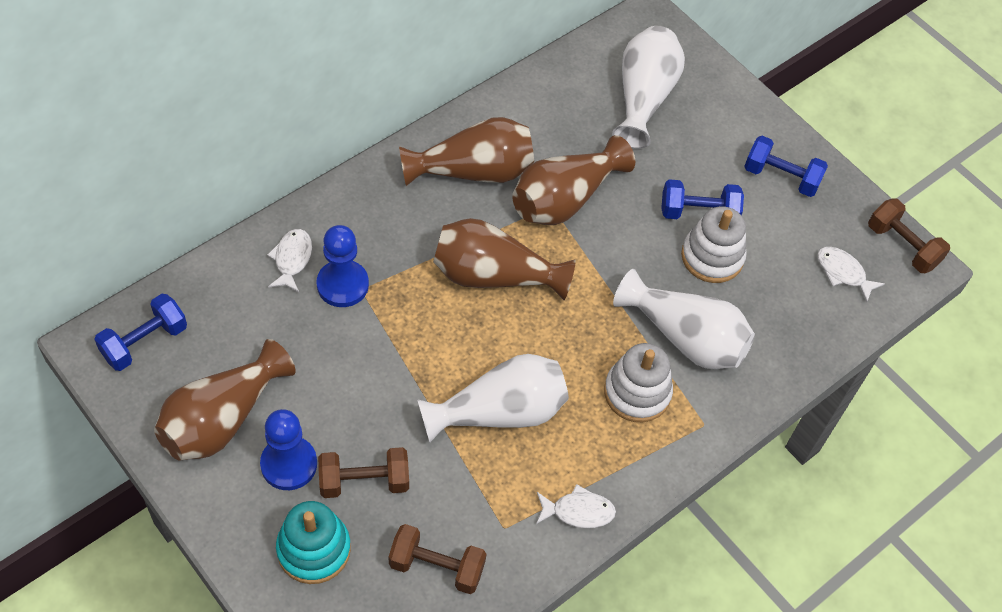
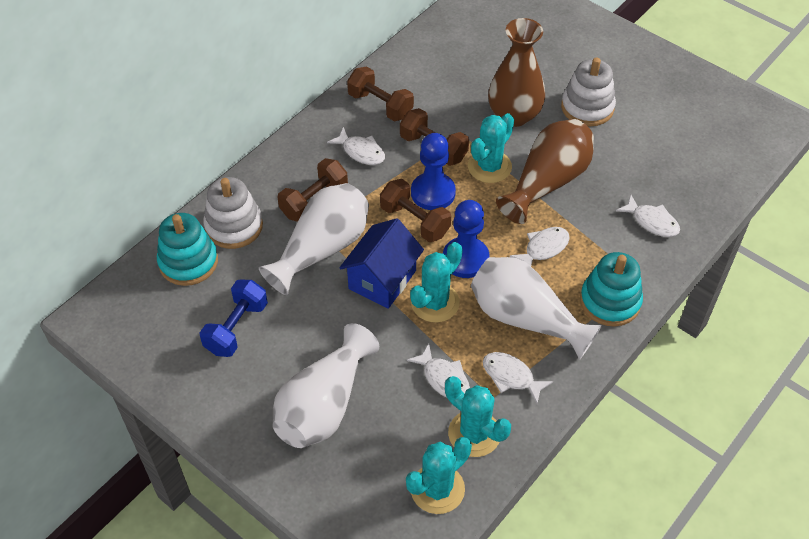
blue dumbbell: 3 -> 1
blue house: 0 -> 1
brown dumbbell: 3 -> 4
brown vase: 4 -> 2
turquoise cactus: 0 -> 4
turquoise stacking toy: 1 -> 2
white fish: 3 -> 5

